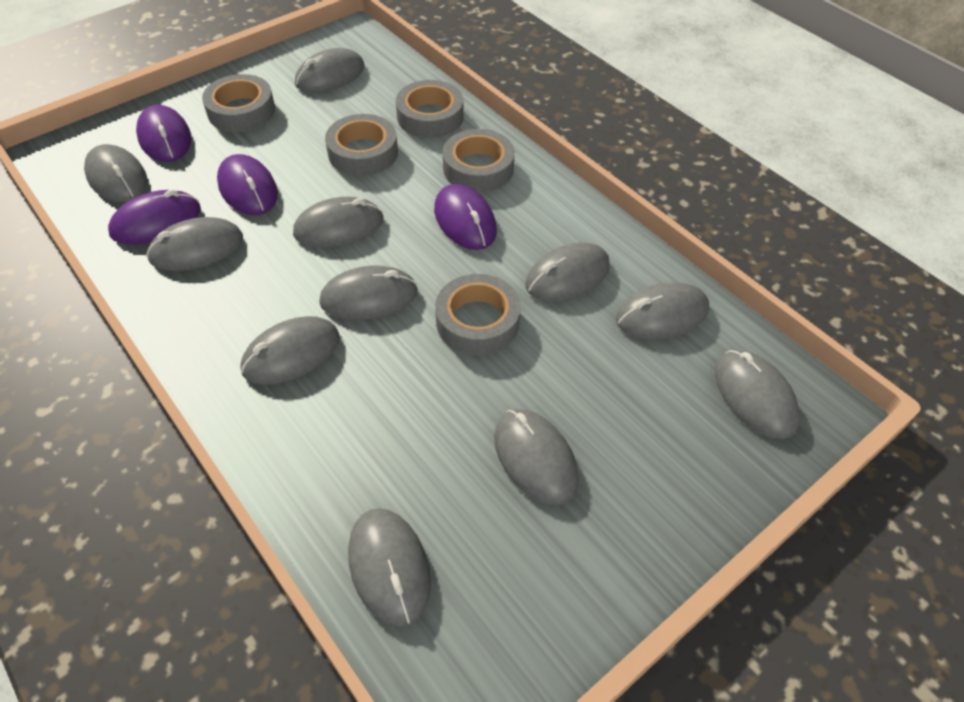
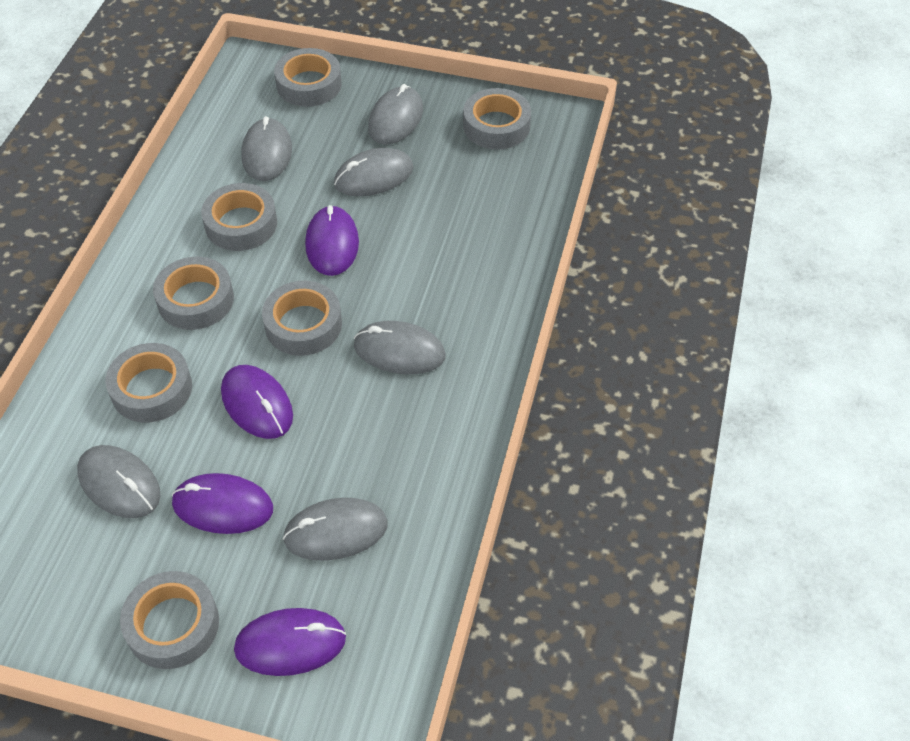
grey mouse: 11 -> 6
grey tape: 5 -> 7

